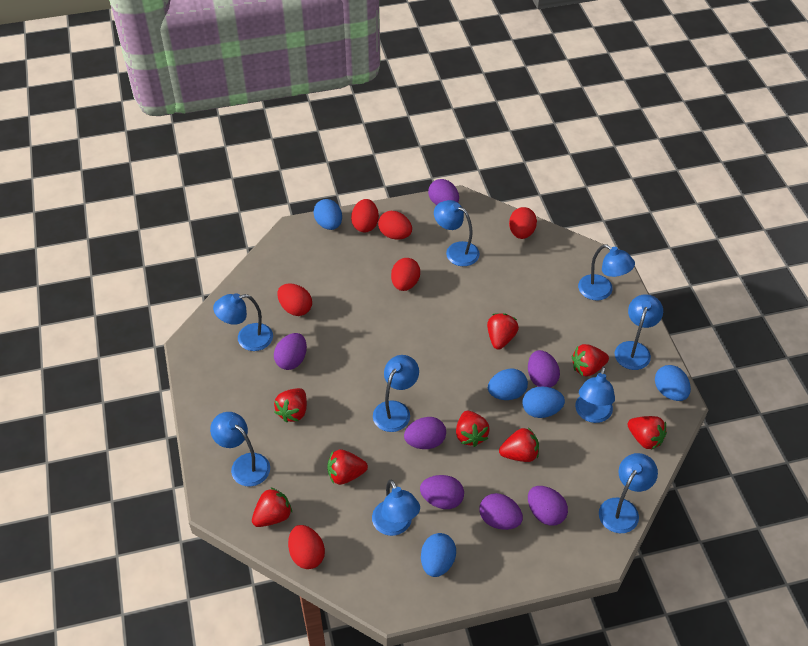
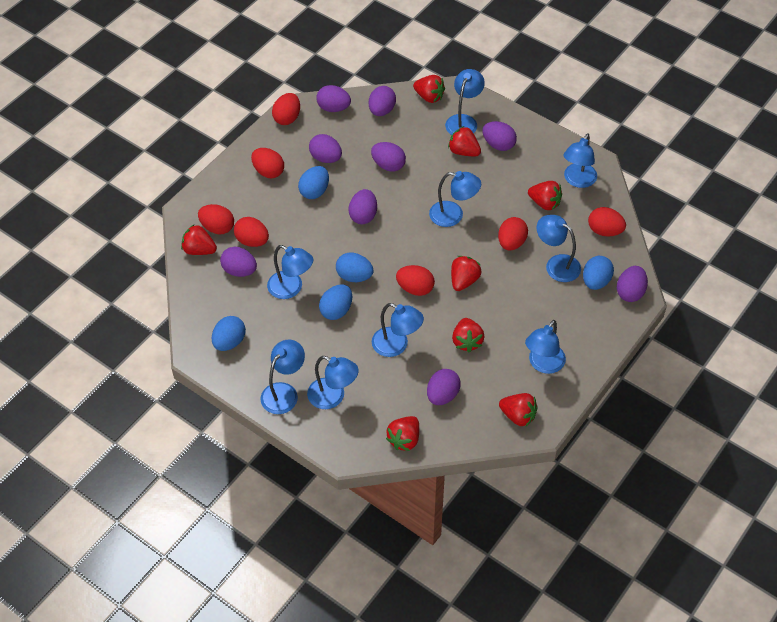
purple egg: 7 -> 9
red egg: 6 -> 7

